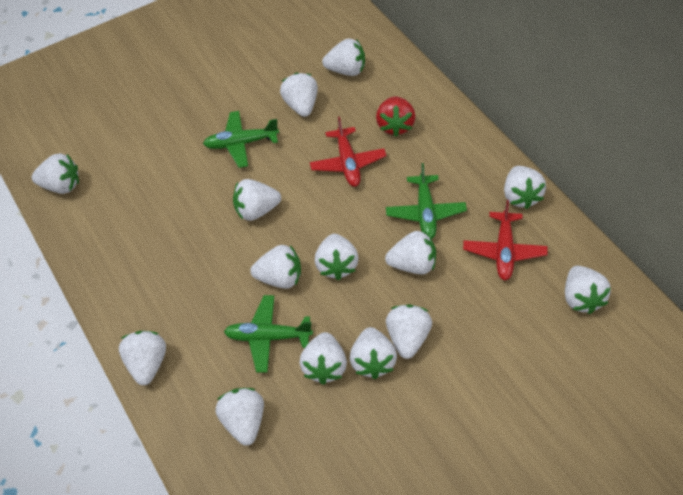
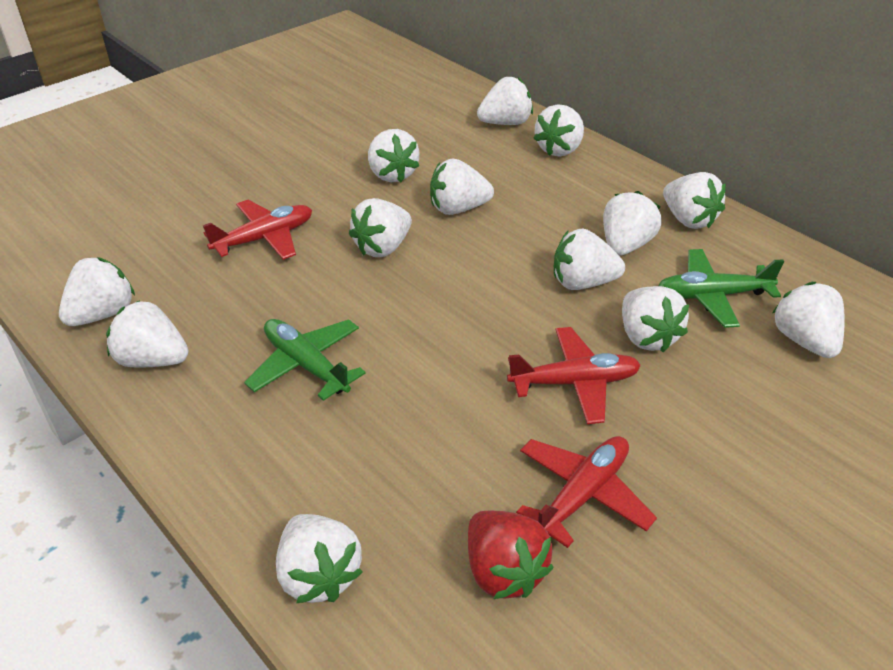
green plane: 3 -> 2
red plane: 2 -> 3
white strawberry: 14 -> 13

